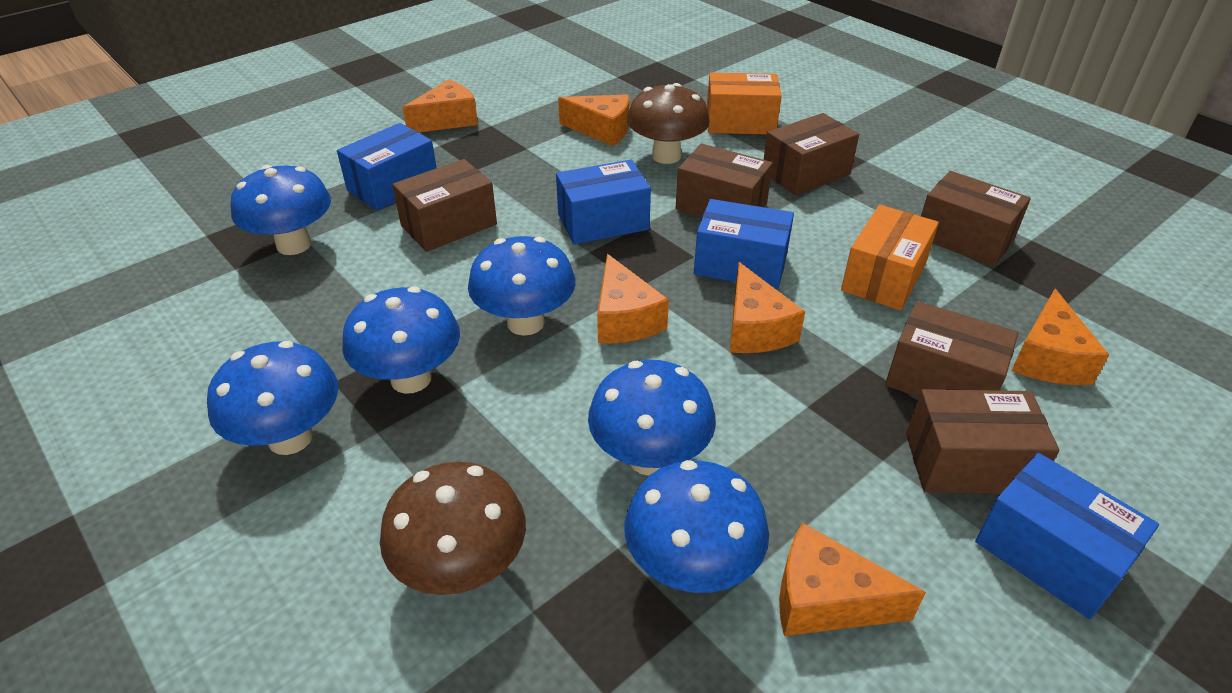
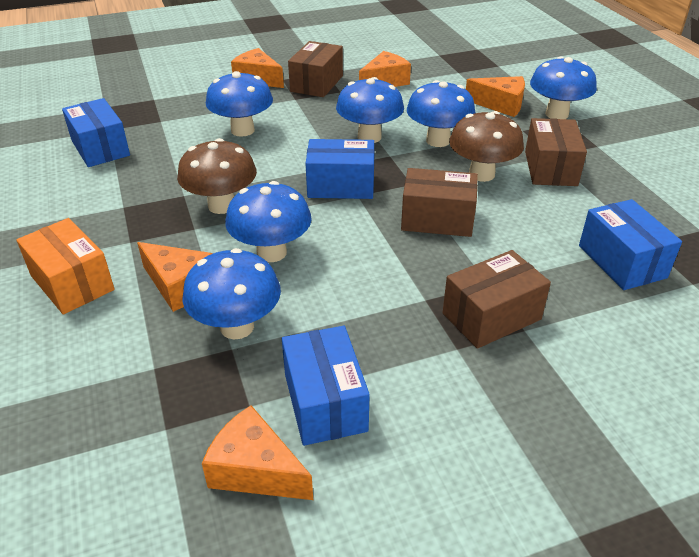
brown box: 6 -> 4
orange box: 2 -> 1
orange cheese: 6 -> 5

